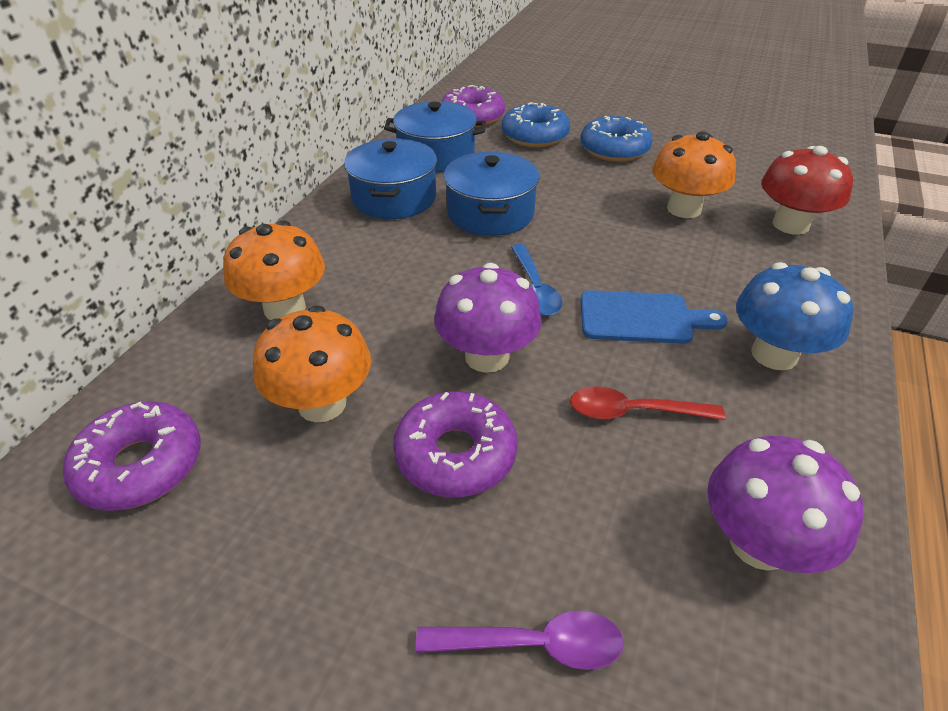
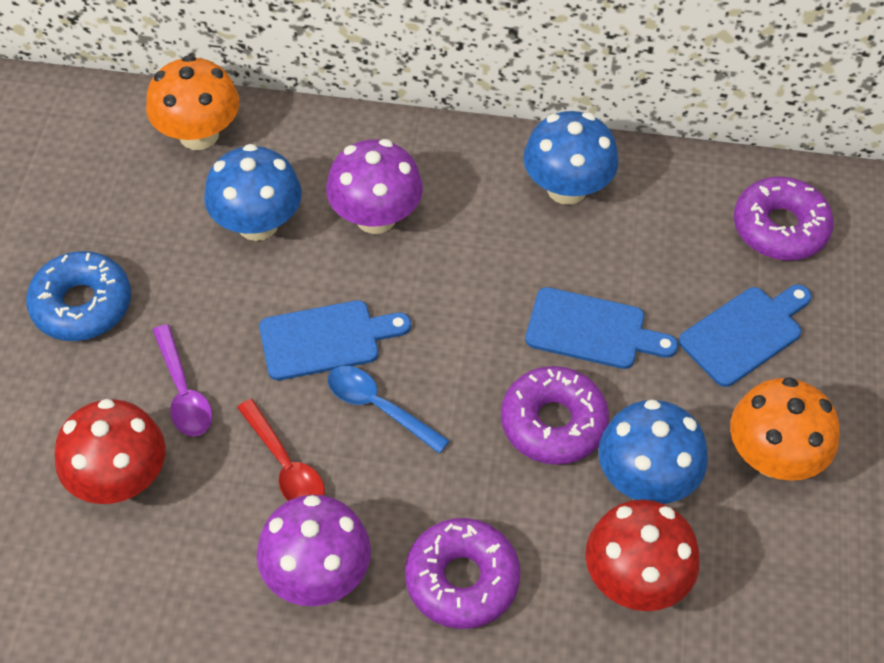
blue cutting board: 1 -> 3
blue donut: 2 -> 1
blue mushroom: 1 -> 3
blue pot: 3 -> 0
orange mushroom: 3 -> 2
red mushroom: 1 -> 2

